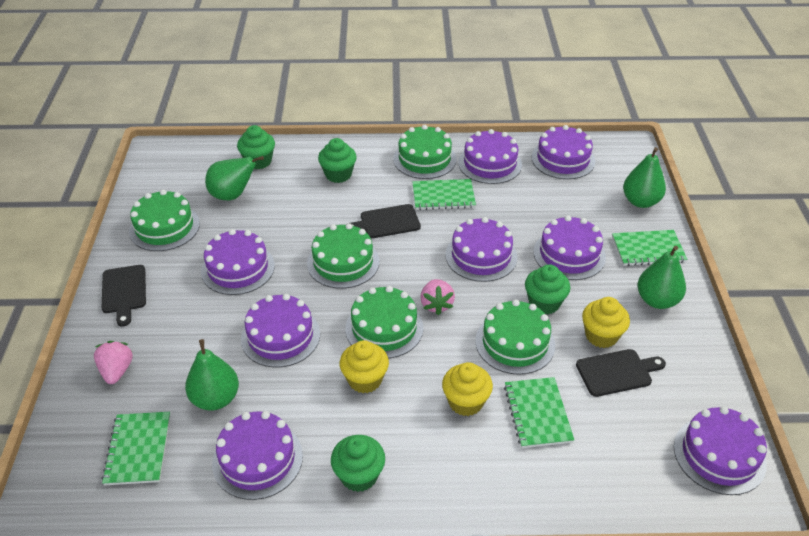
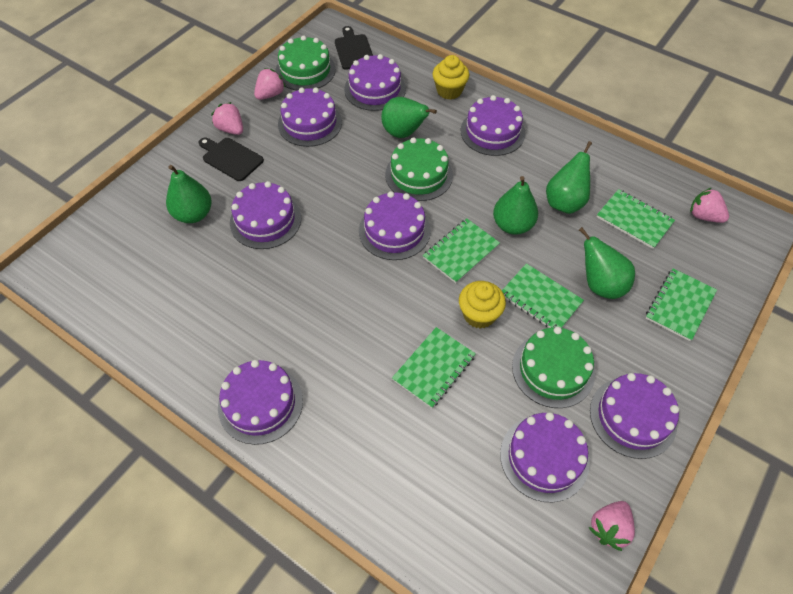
black cutting board: 3 -> 2
green cake: 5 -> 3
green cupcake: 4 -> 0
green notebook: 4 -> 5
green pear: 4 -> 5
pink strawberry: 2 -> 4
yellow cupcake: 3 -> 2

